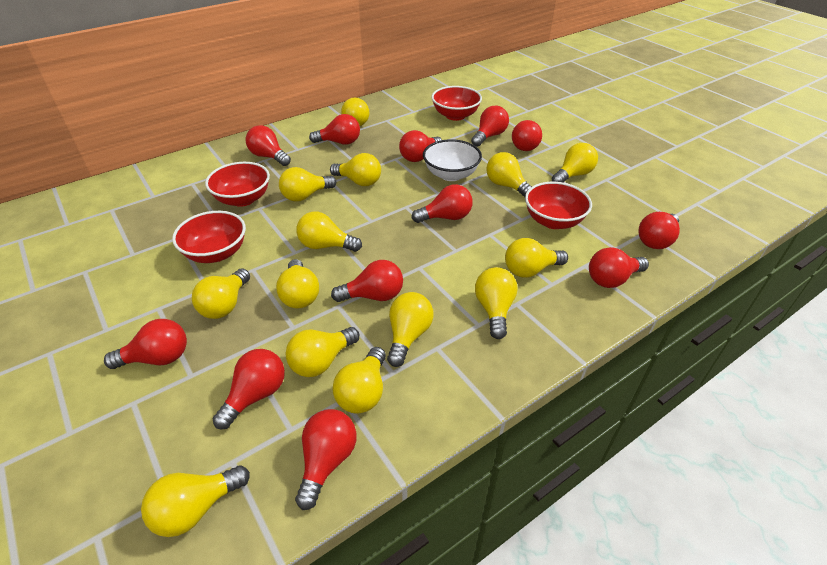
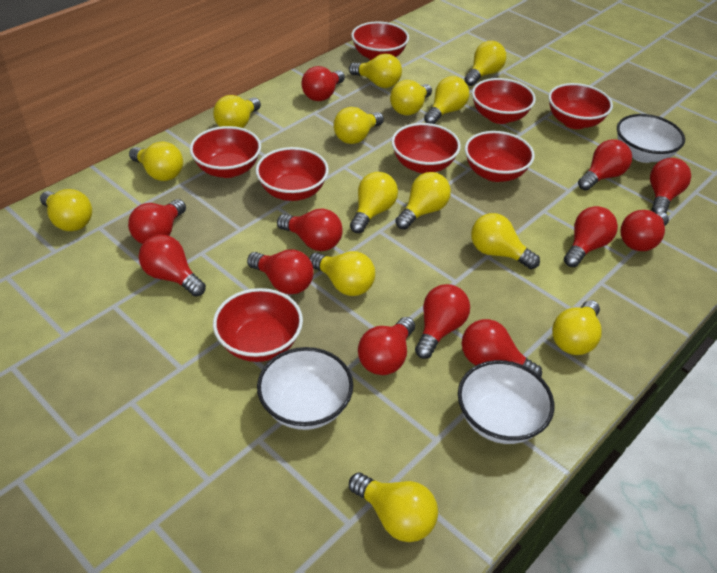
red bowl: 4 -> 8
white bowl: 1 -> 3

